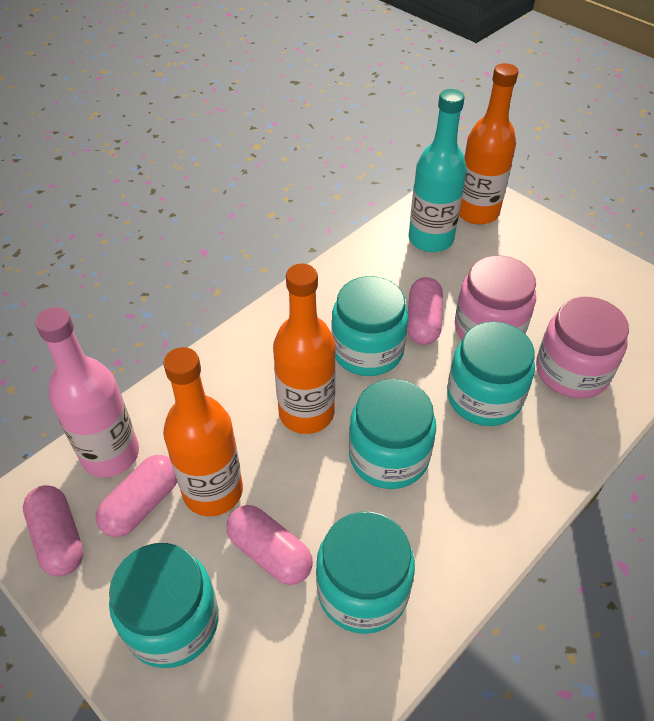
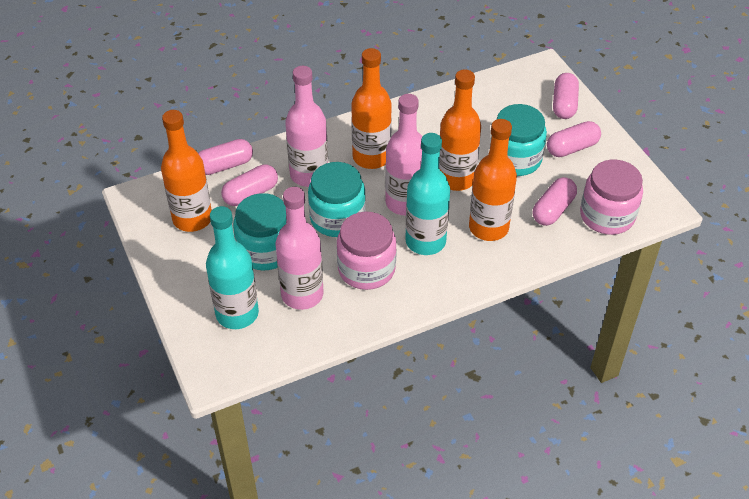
orange bottle: 3 -> 4
pink bottle: 1 -> 3
pink capsule: 4 -> 5
turquoise bottle: 1 -> 2
turquoise jar: 5 -> 3

